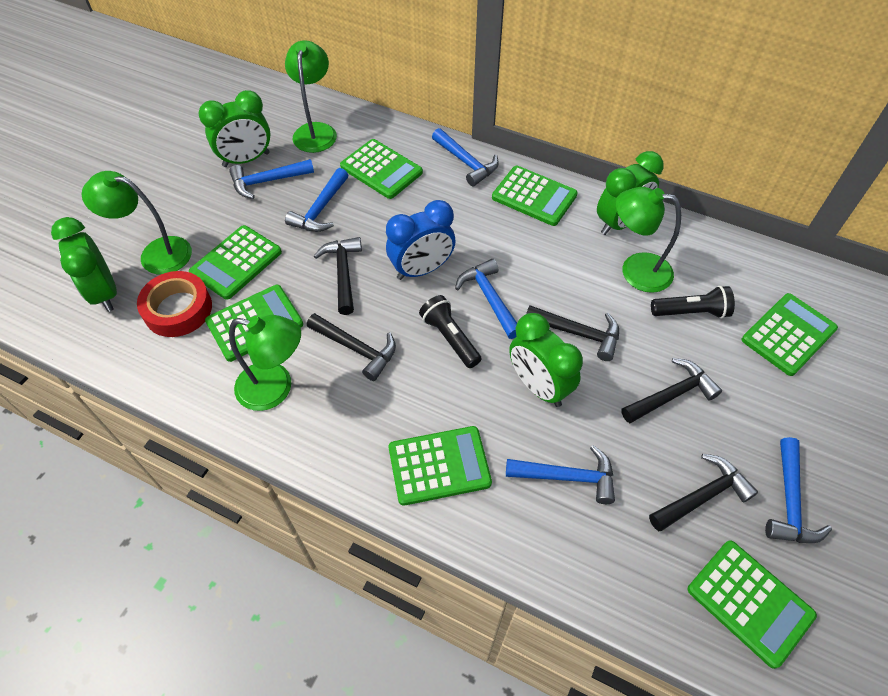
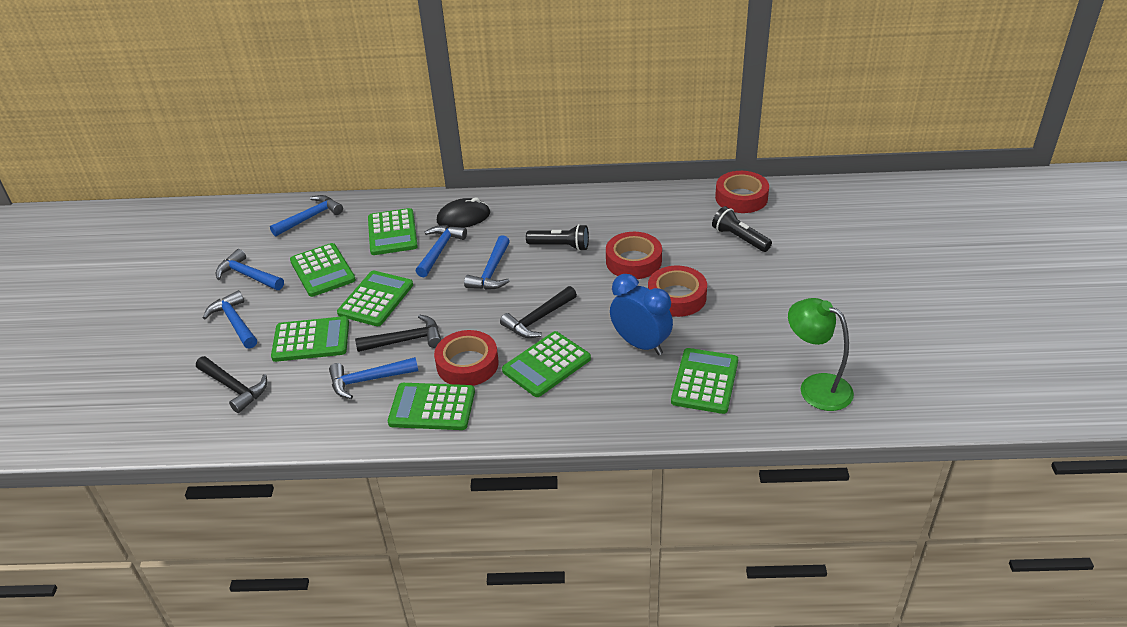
black hammer: 5 -> 3
black mouse: 0 -> 1
green clock: 4 -> 0
green lamp: 4 -> 1
red tape: 1 -> 4

